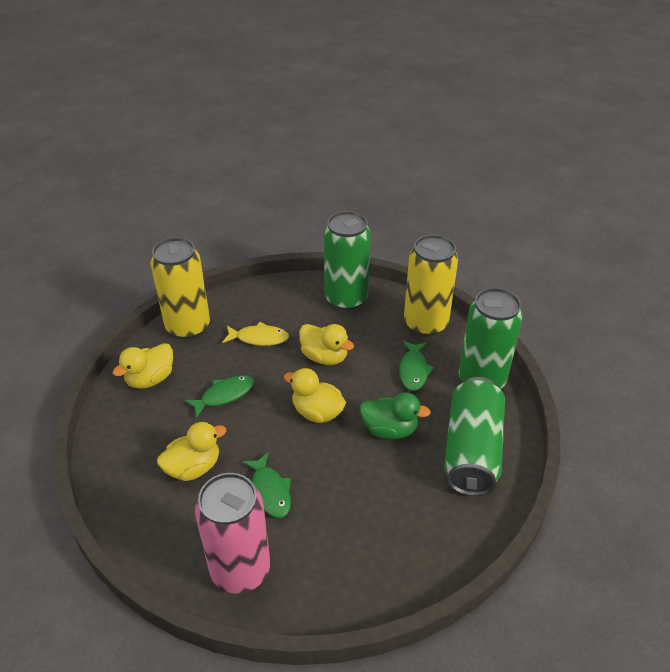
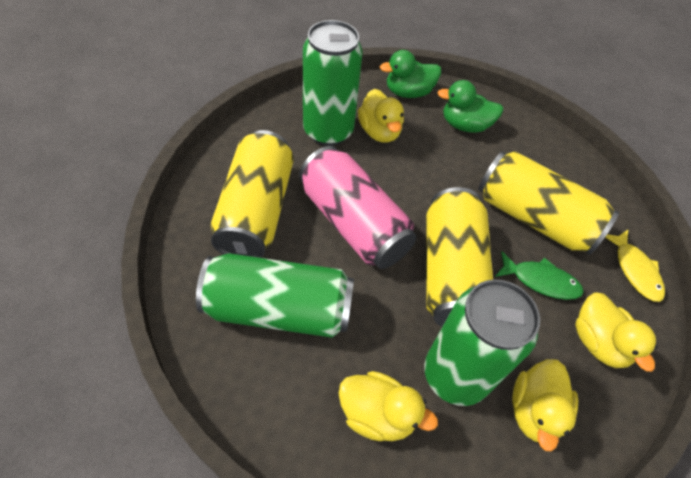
green duck: 1 -> 2
green fish: 3 -> 1
yellow can: 2 -> 3

